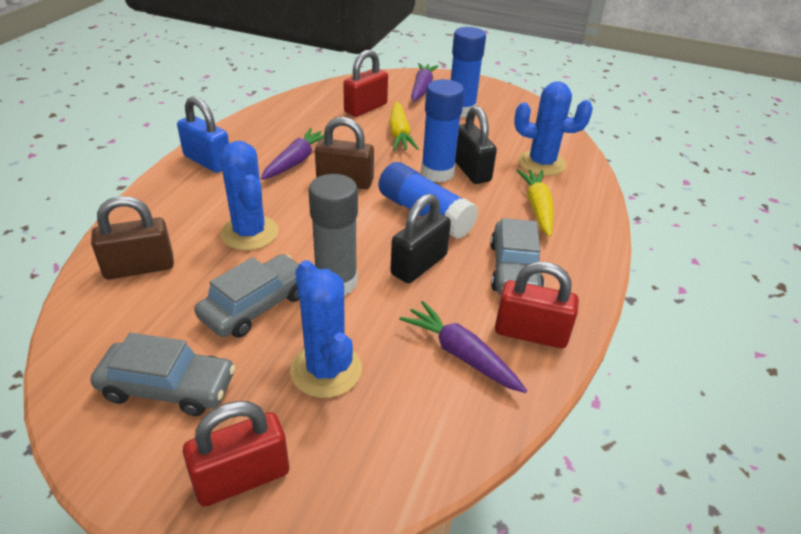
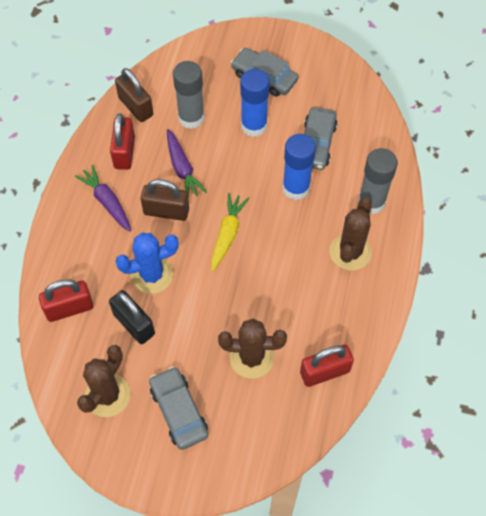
black padlock: 2 -> 1
blue cactus: 3 -> 1
blue glue stick: 3 -> 2
blue padlock: 1 -> 0
brown cactus: 0 -> 3
grey glue stick: 1 -> 2
purple carrot: 3 -> 2
yellow carrot: 2 -> 1

